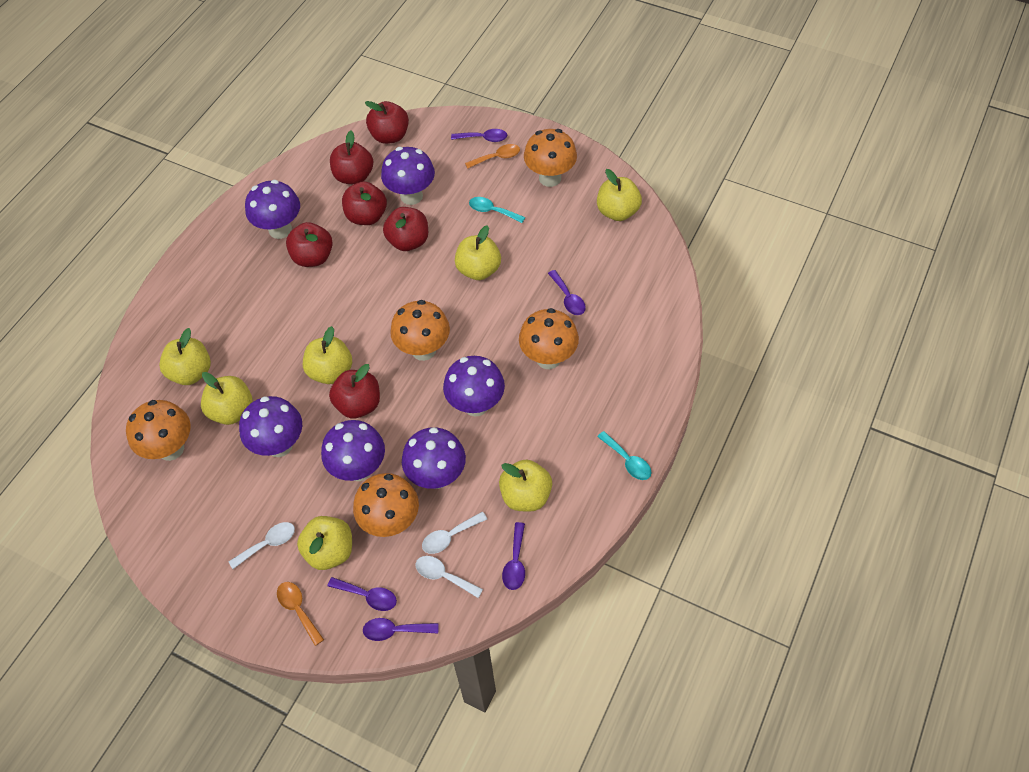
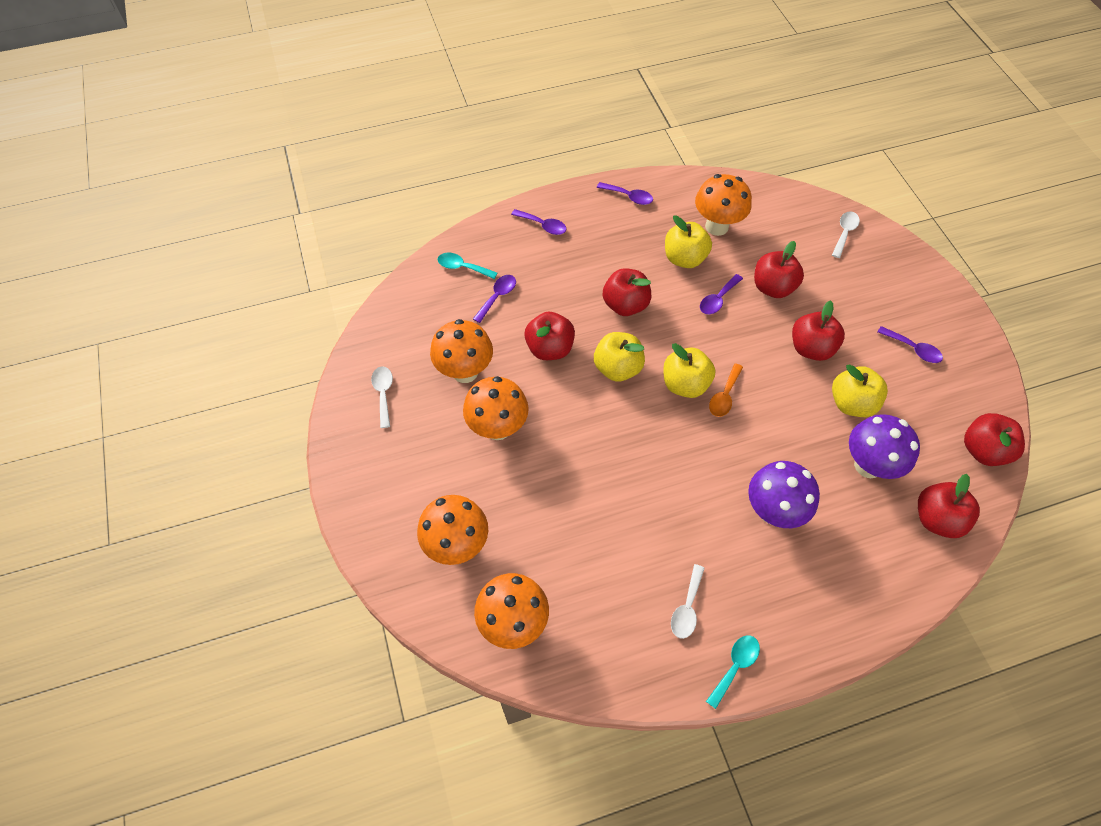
orange spoon: 2 -> 1
purple mushroom: 6 -> 2
yellow apple: 7 -> 4

